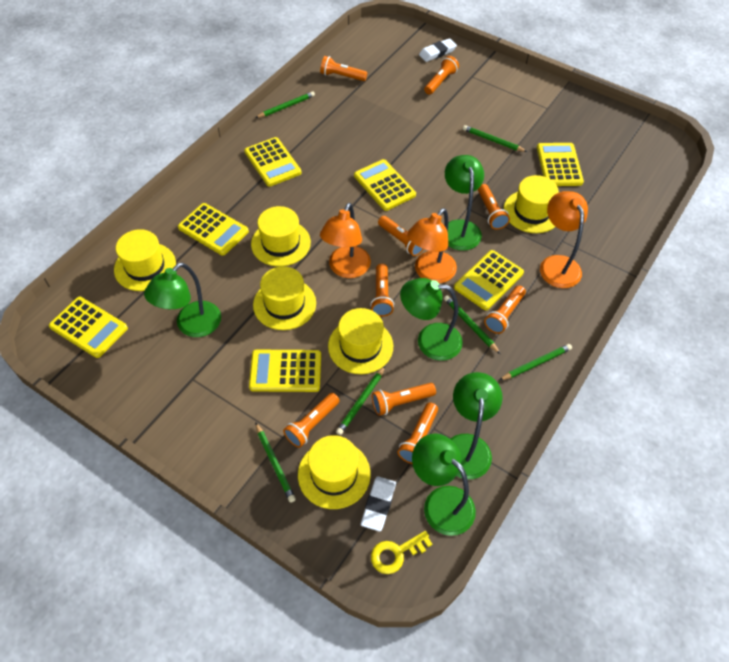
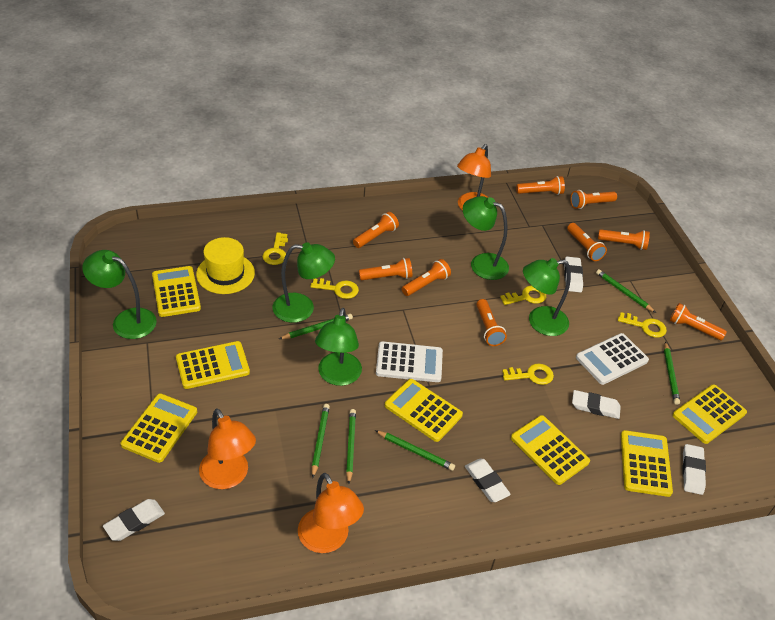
white calculator: 0 -> 2
white eraser: 2 -> 5
yellow hat: 6 -> 1
yellow key: 1 -> 5

